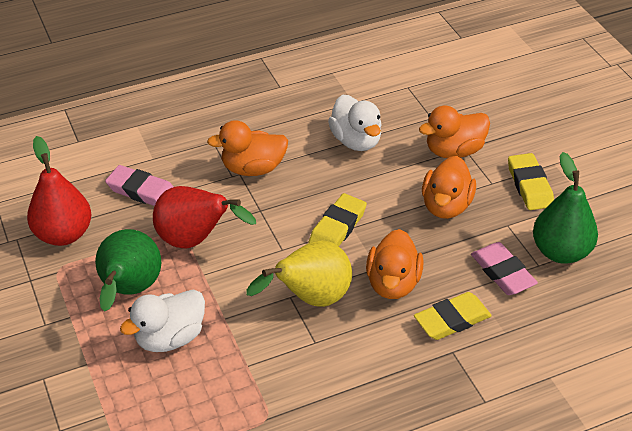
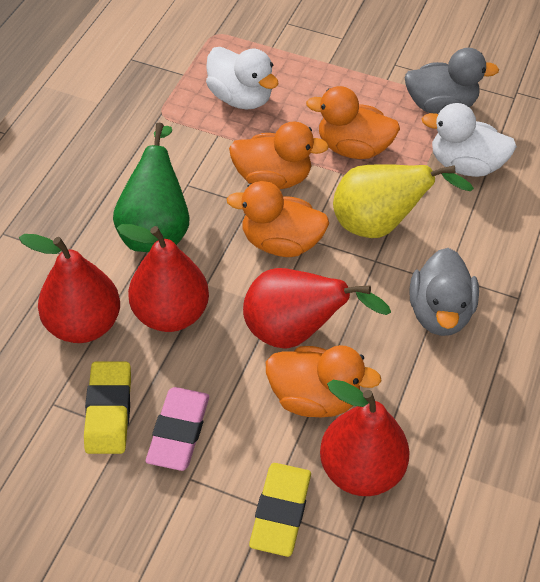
green pear: 2 -> 1
grey duck: 0 -> 2
pink eraser: 2 -> 1
red pear: 2 -> 4
yellow eraser: 3 -> 2

